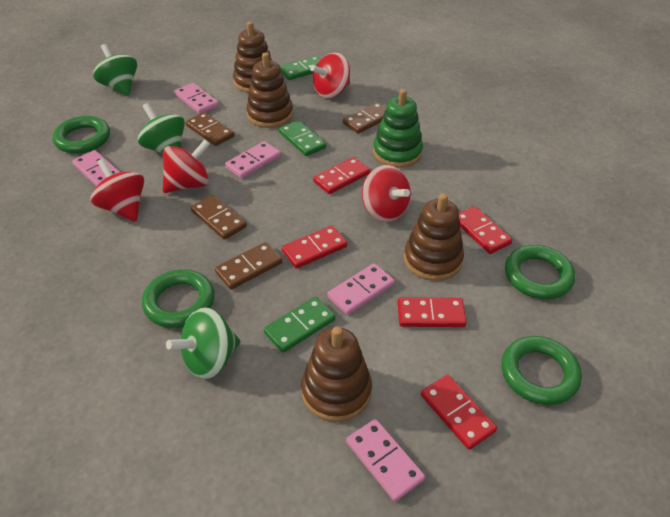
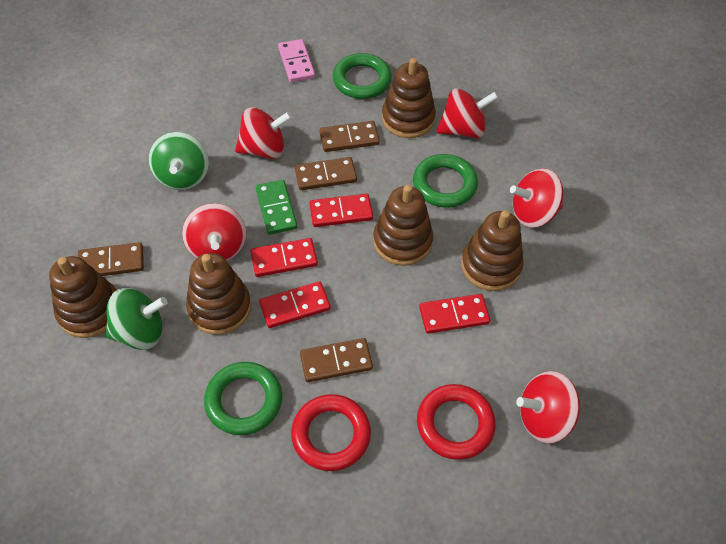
brown stacking toy: 4 -> 5
green domino: 3 -> 1
green ring: 4 -> 3
green spinning top: 3 -> 2
green stacking toy: 1 -> 0
pink domino: 5 -> 1
red domino: 5 -> 4
red ring: 0 -> 2
red spinning top: 4 -> 5

